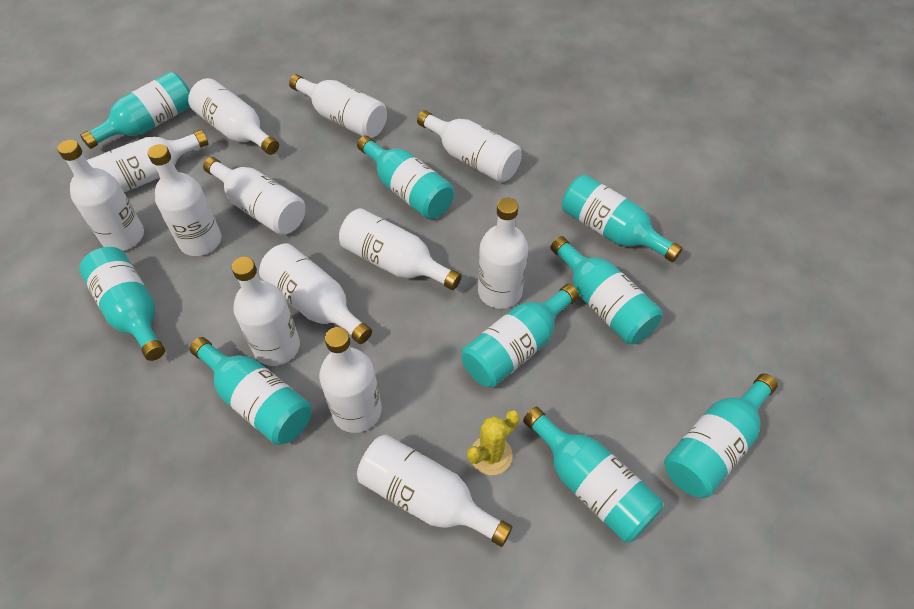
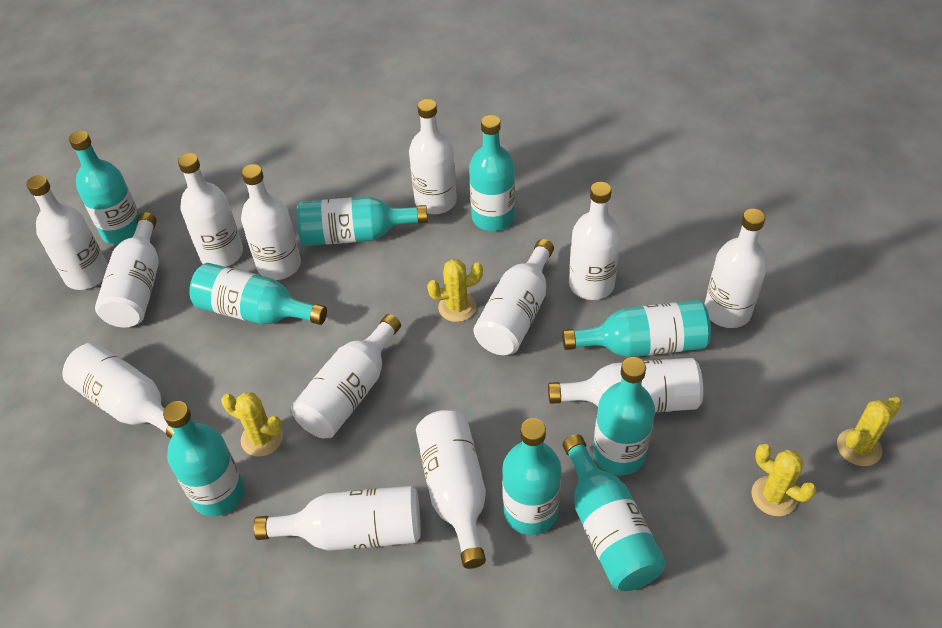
yellow cactus: 1 -> 4

